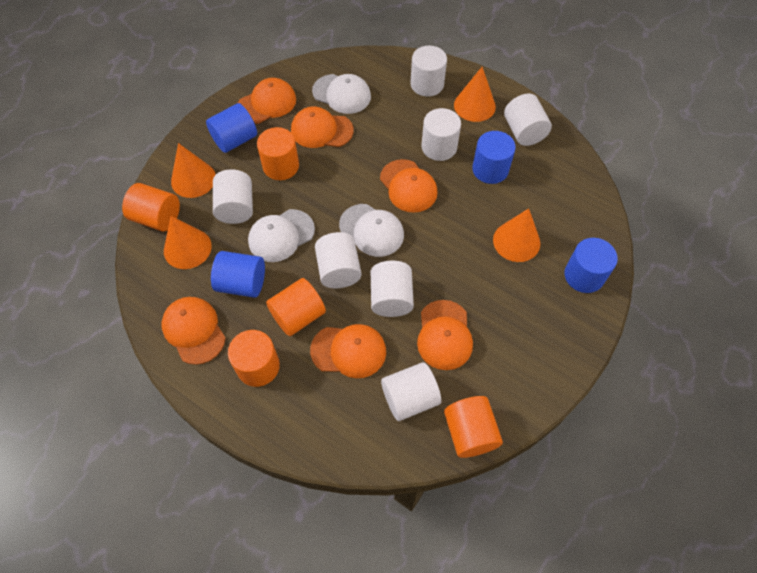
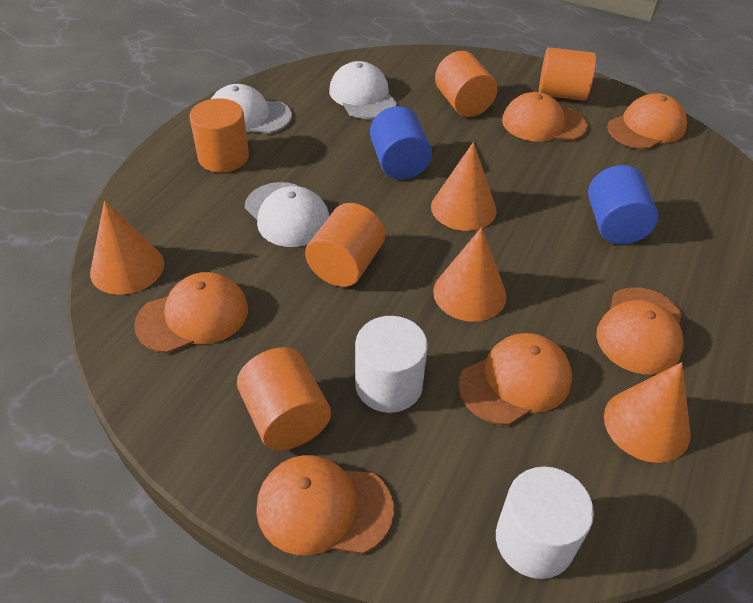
blue cylinder: 4 -> 2
white cylinder: 7 -> 2

